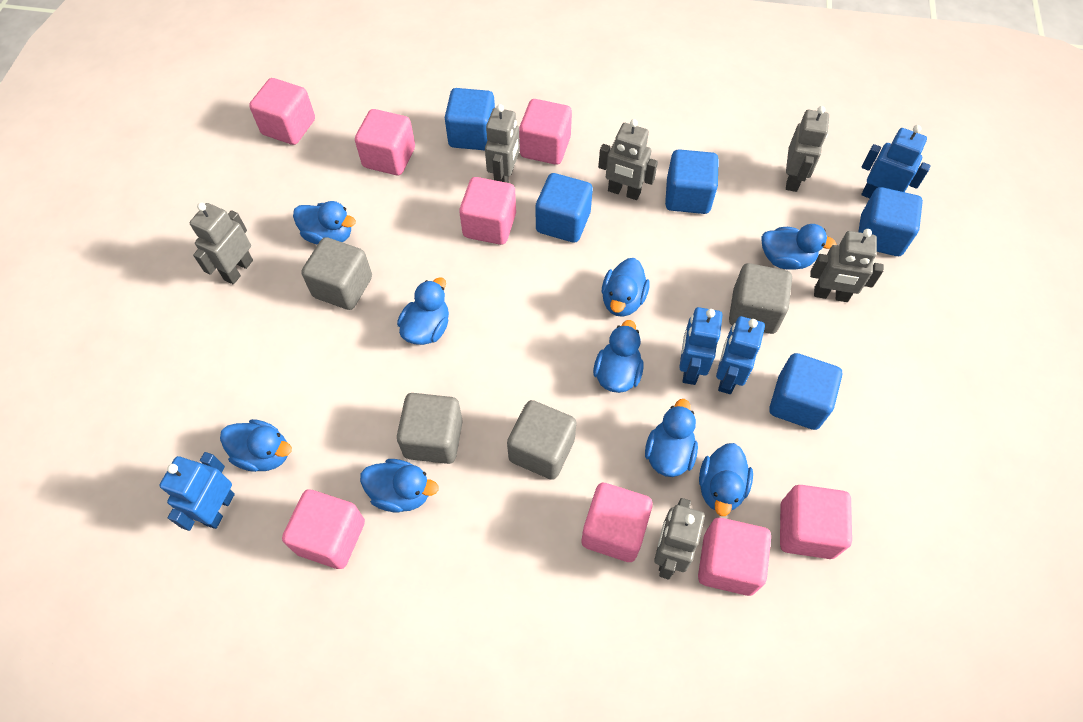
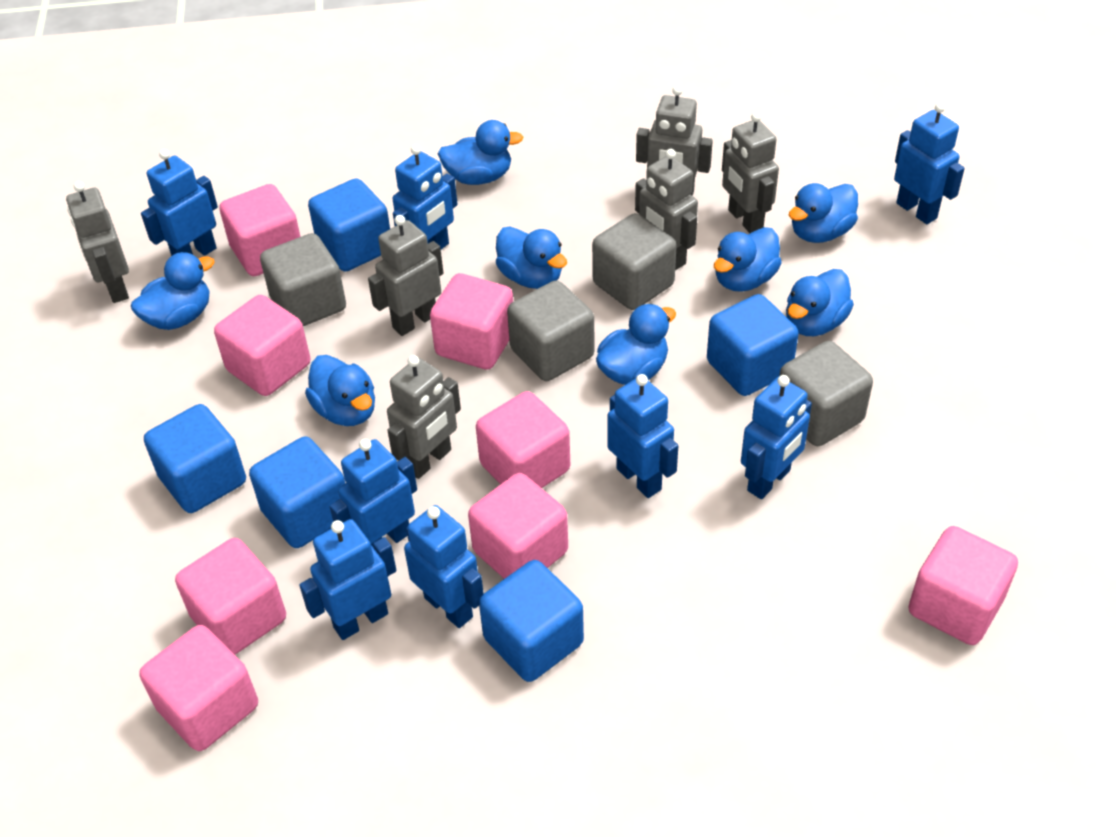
blue duck: 9 -> 8
blue robot: 4 -> 8

